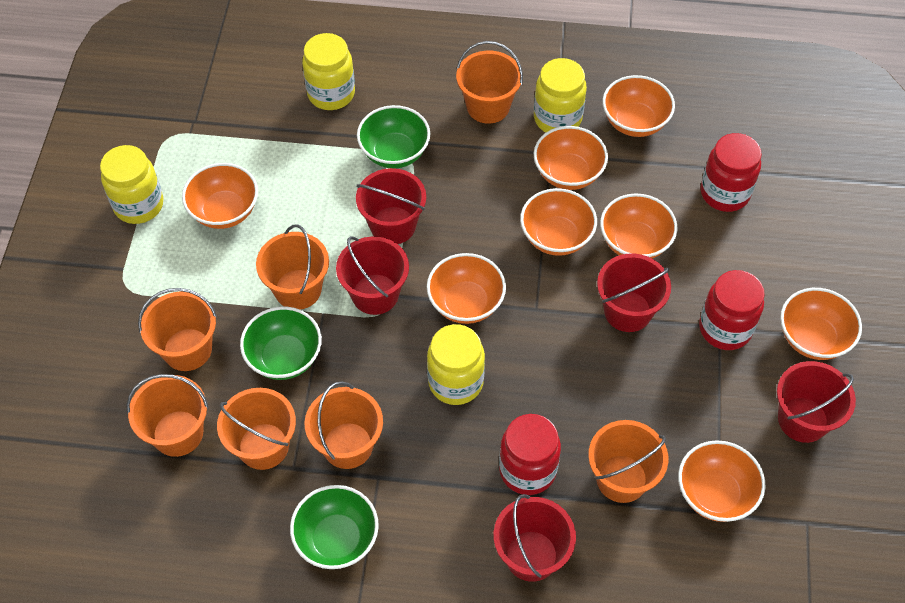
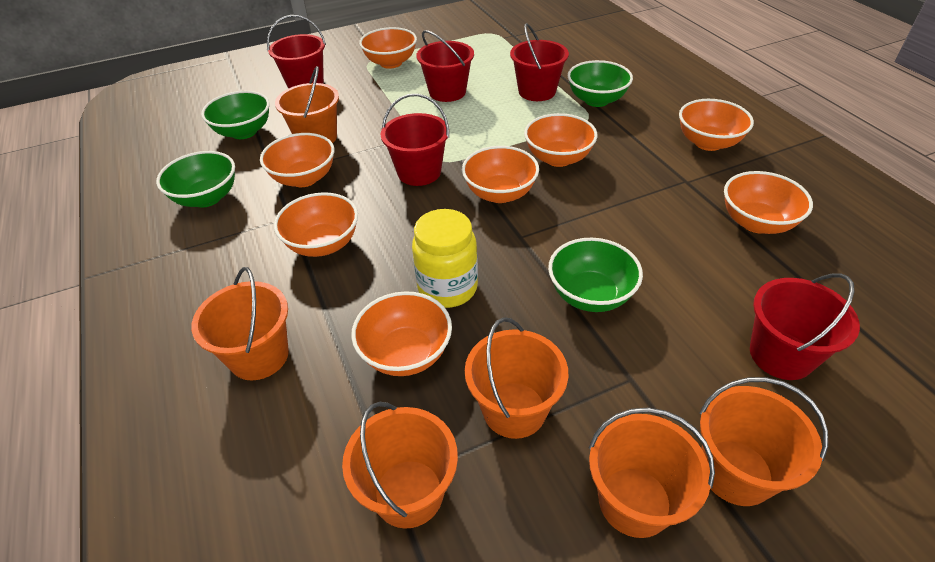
green bowl: 3 -> 4
orange bucket: 7 -> 6
red jar: 3 -> 0
yellow jar: 4 -> 1

